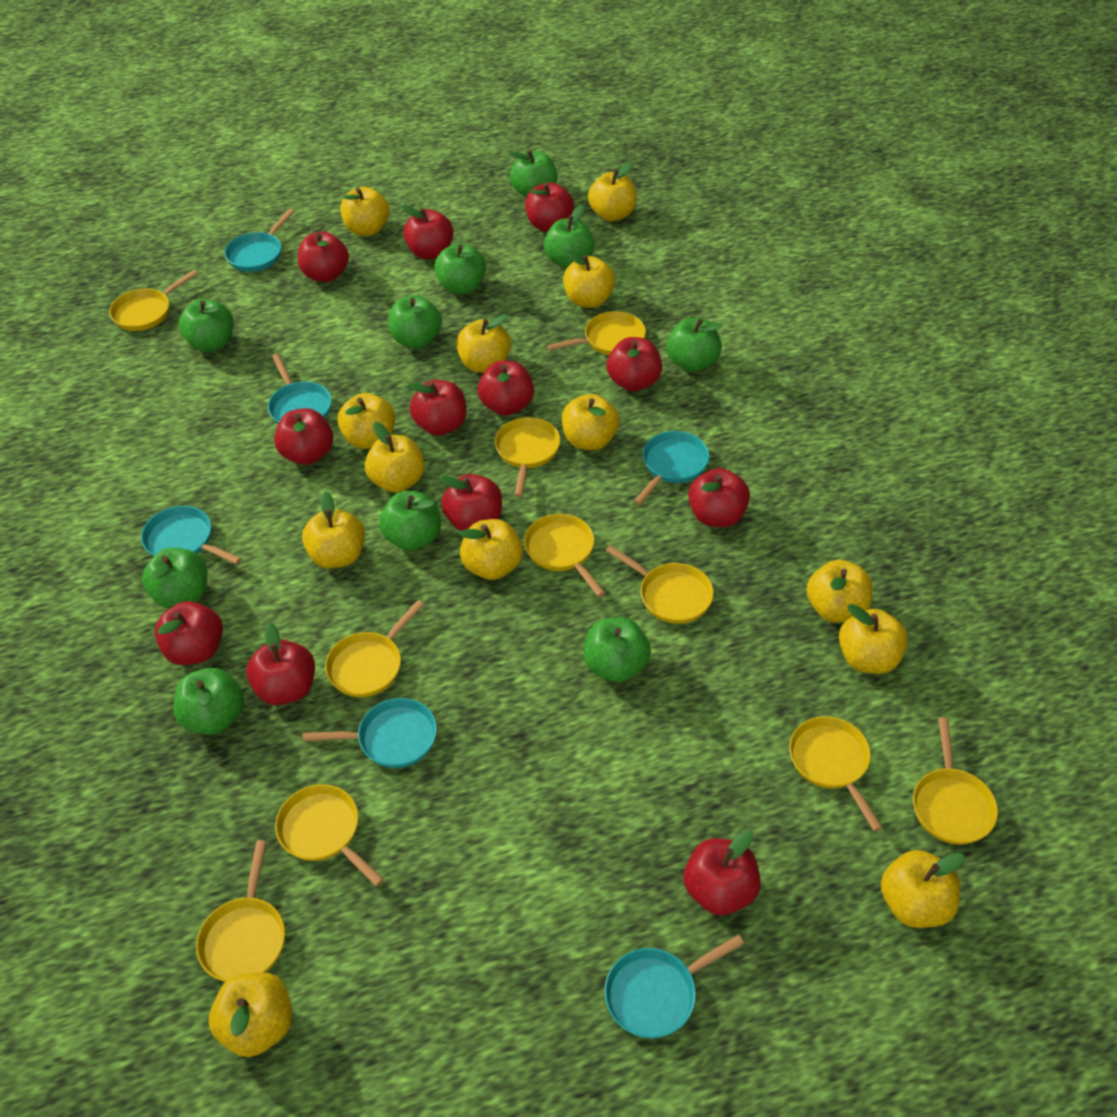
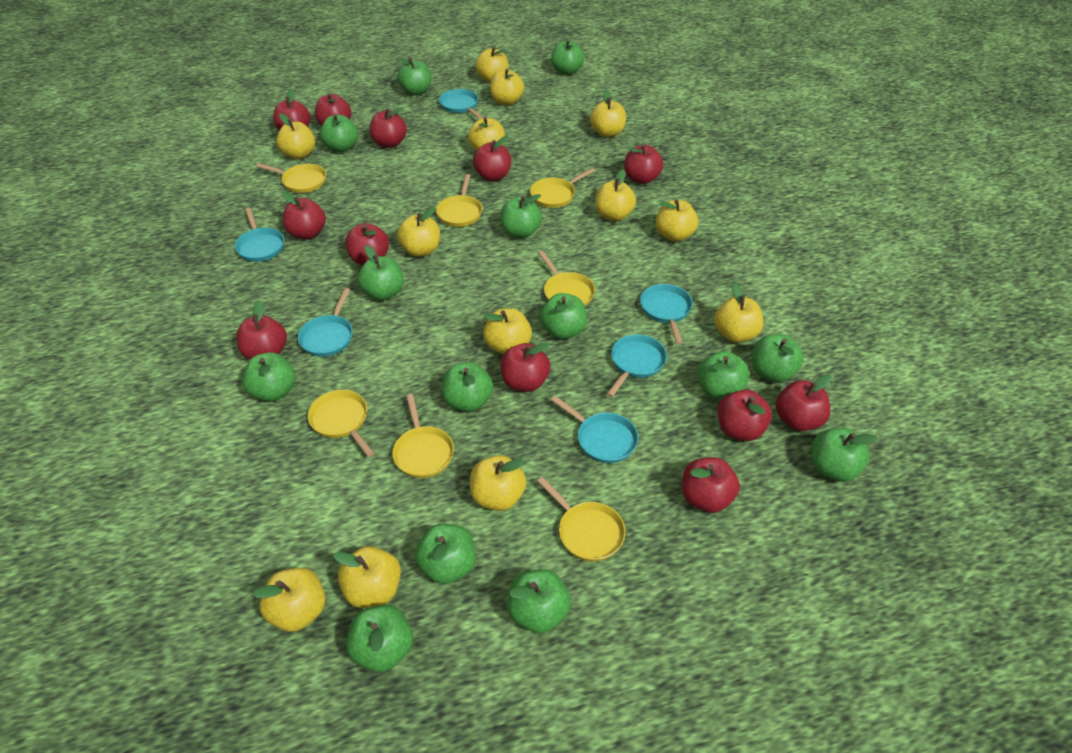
green apple: 10 -> 14
yellow pan: 10 -> 7

